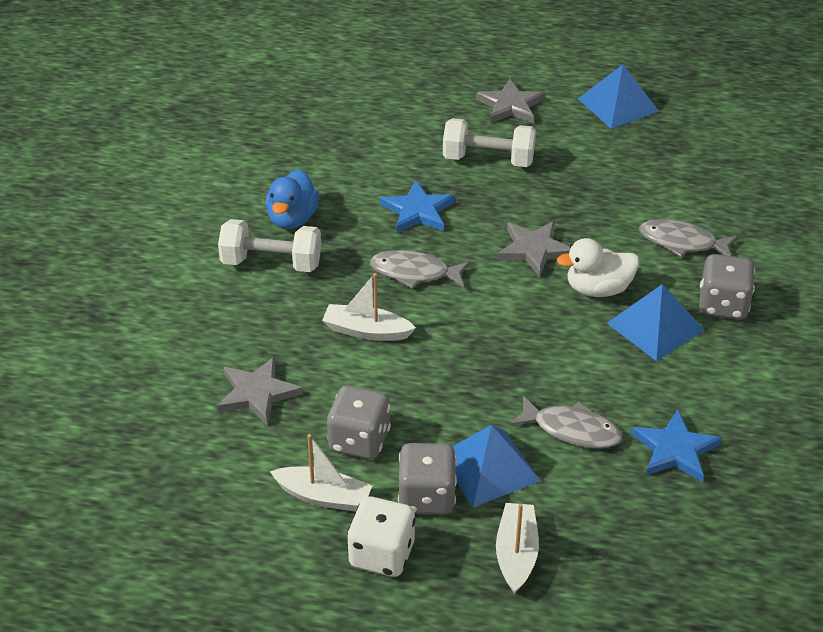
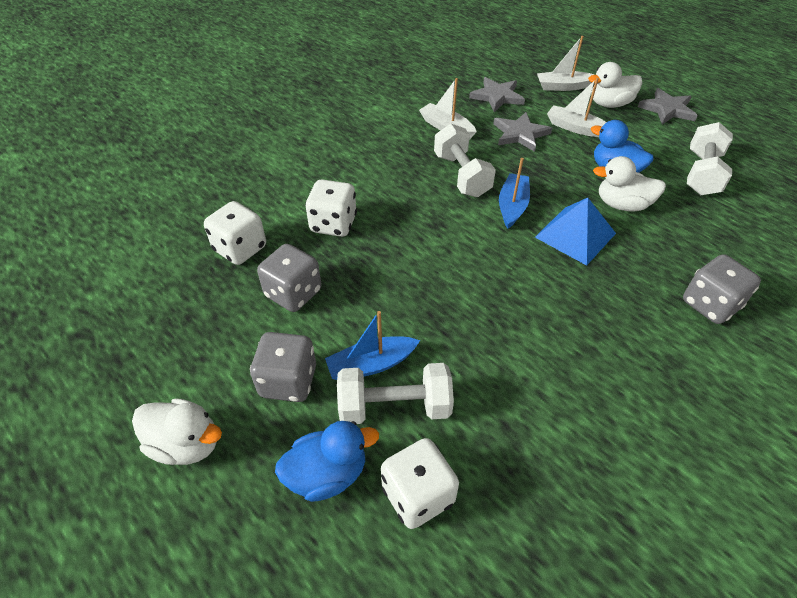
blue boat: 0 -> 2
blue duck: 1 -> 2
blue pyramid: 3 -> 1
blue star: 2 -> 0
grey fish: 3 -> 0
white dice: 1 -> 3
white duck: 1 -> 3
white dumbbell: 2 -> 3

